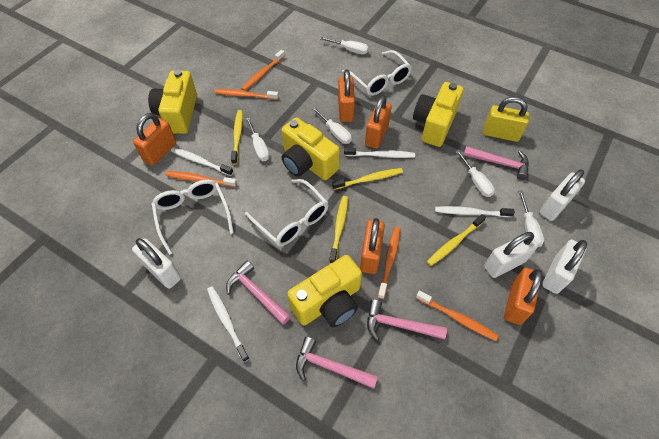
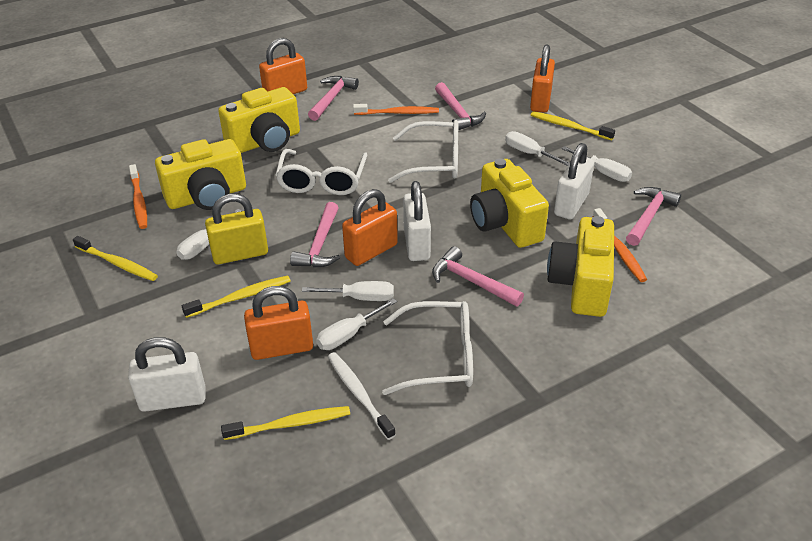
orange padlock: 5 -> 4
orange toothbrush: 5 -> 3
pink hammer: 4 -> 5
white padlock: 4 -> 3
white toothbrush: 4 -> 1

